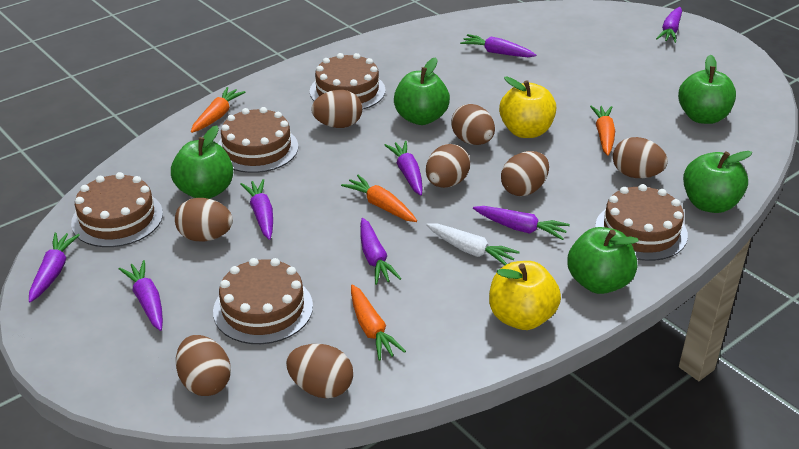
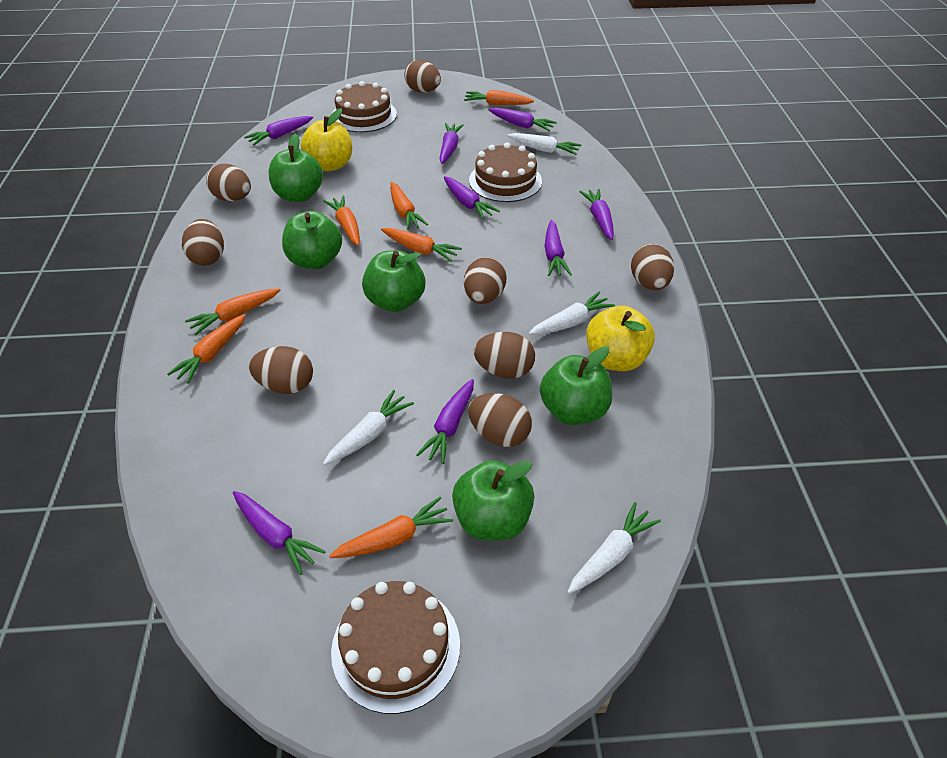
brown cake: 5 -> 3
orange carrot: 4 -> 7
white carrot: 1 -> 4

